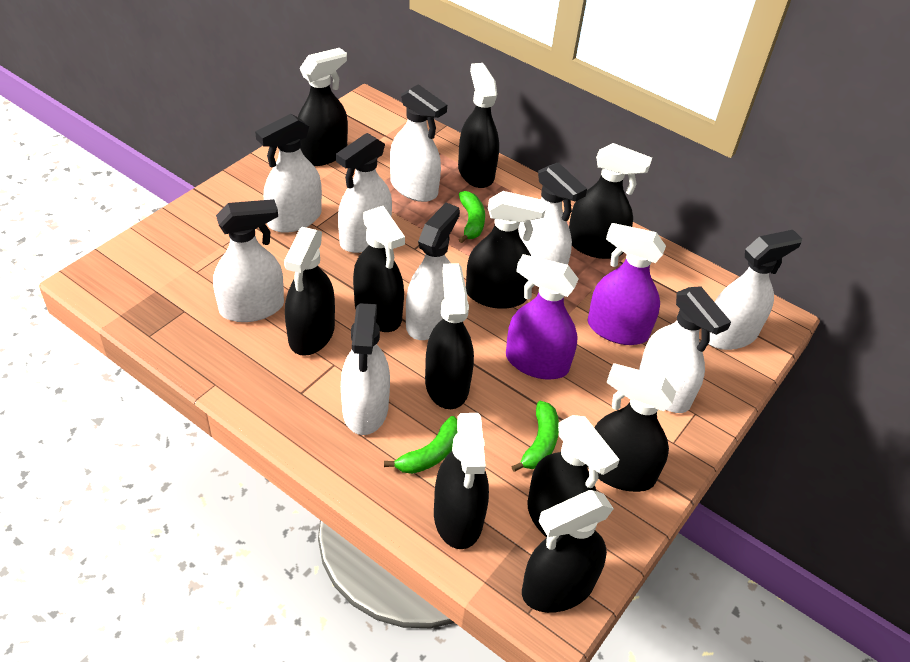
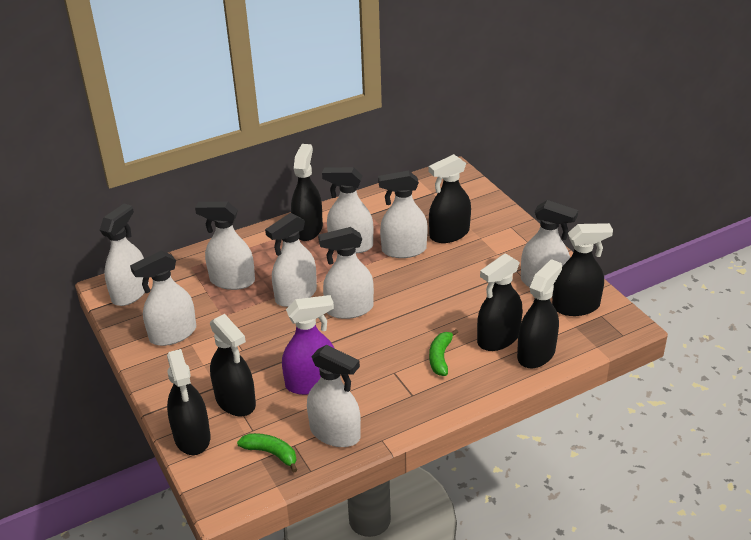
black spray bottle: 11 -> 7
green banana: 3 -> 2
purple spray bottle: 2 -> 1

